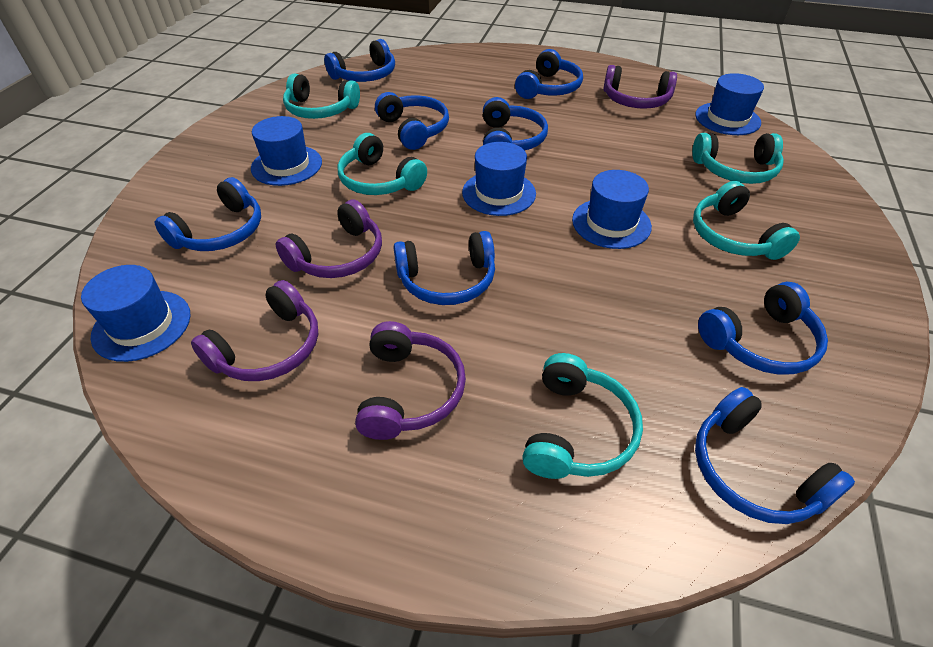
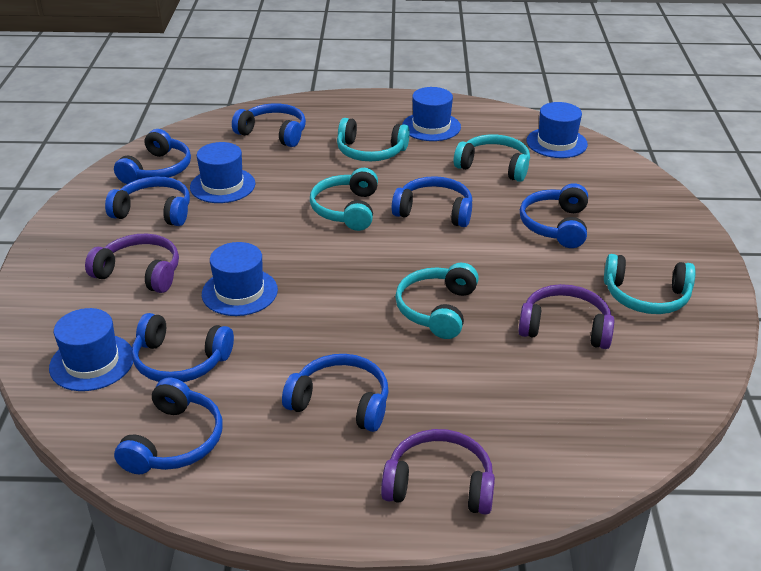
purple headphones: 4 -> 3

